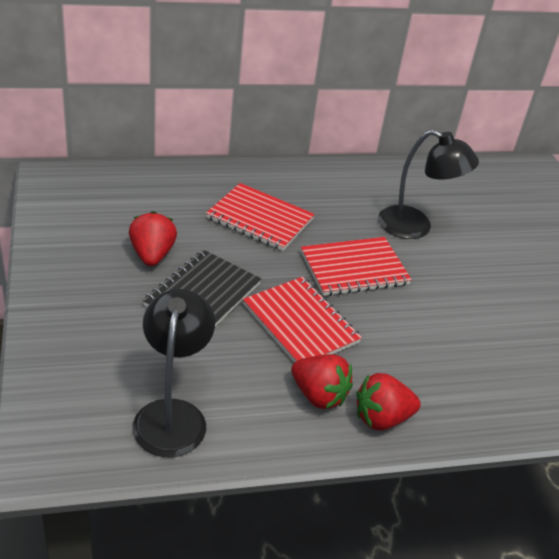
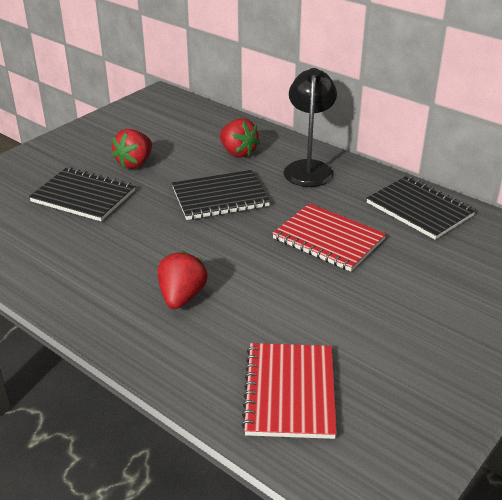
black lamp: 2 -> 1
black notebook: 1 -> 3
red notebook: 3 -> 2

